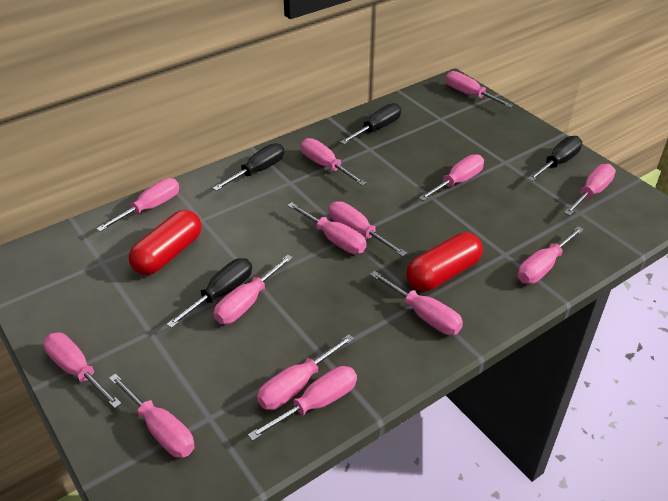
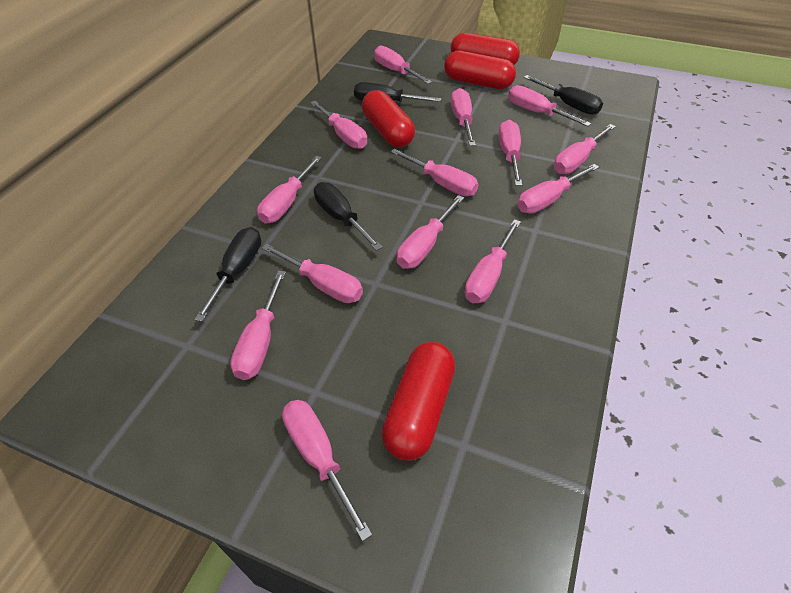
red capsule: 2 -> 4

